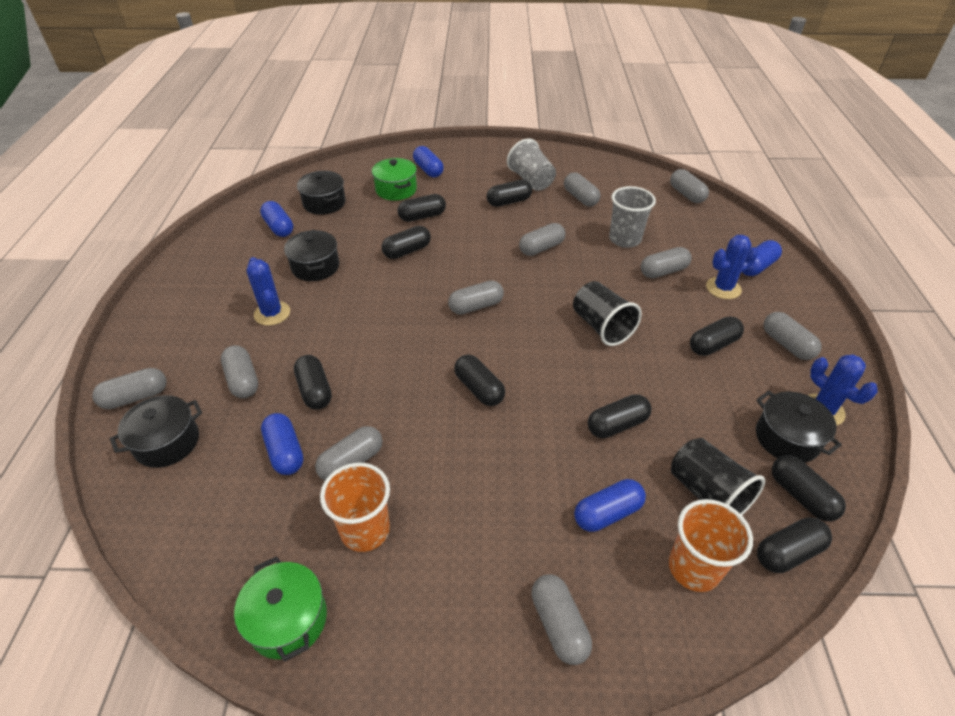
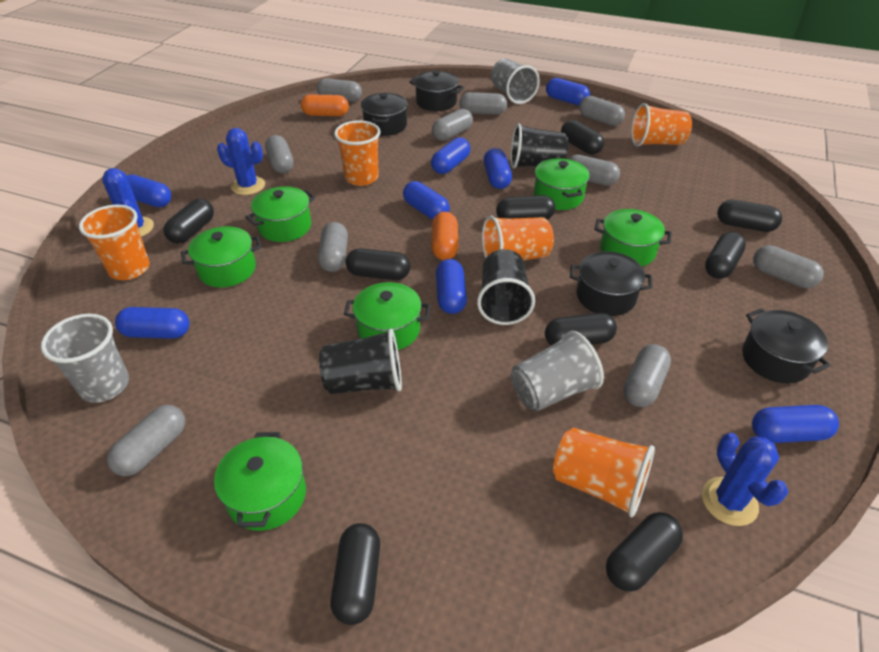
black cup: 2 -> 3
blue capsule: 5 -> 8
green pot: 2 -> 6
grey cup: 2 -> 3
orange capsule: 0 -> 2
orange cup: 2 -> 5

